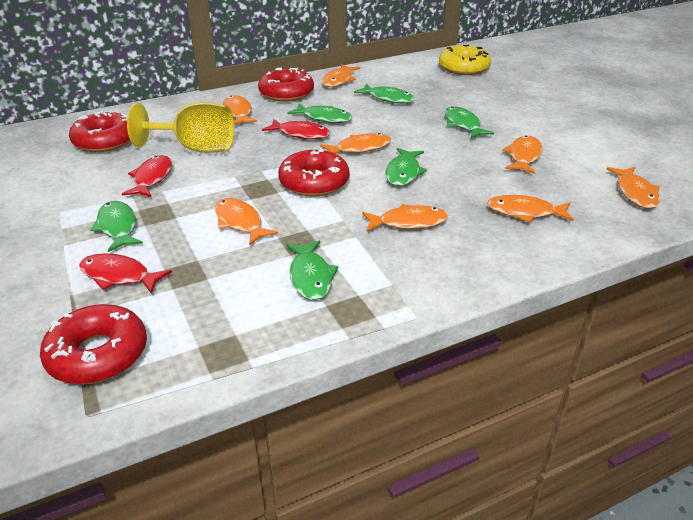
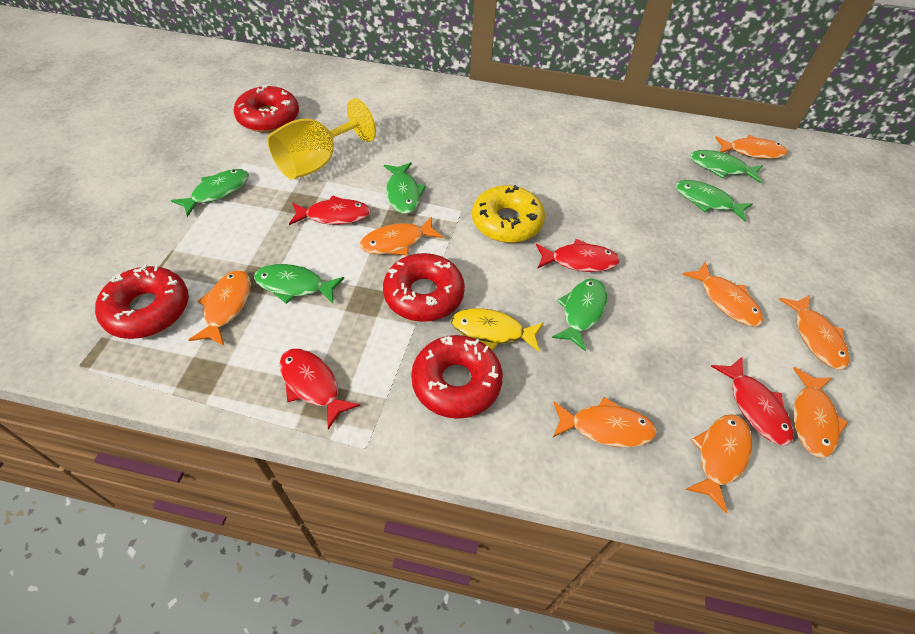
red fish: 3 -> 4
yellow fish: 0 -> 1

